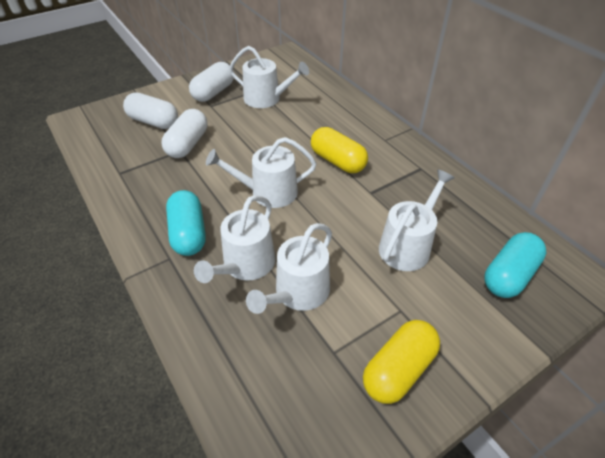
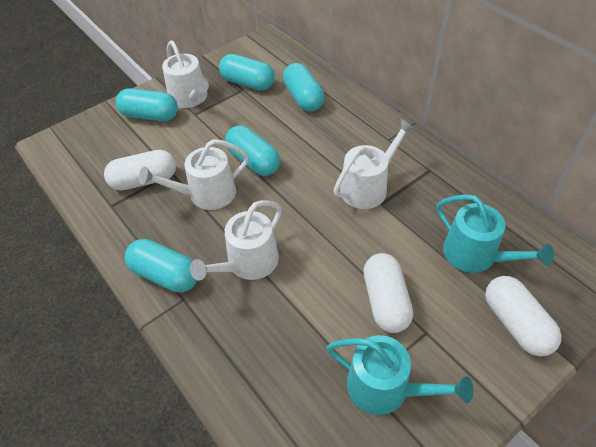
turquoise capsule: 2 -> 5
turquoise watering can: 0 -> 2
white watering can: 5 -> 4
yellow capsule: 2 -> 0

